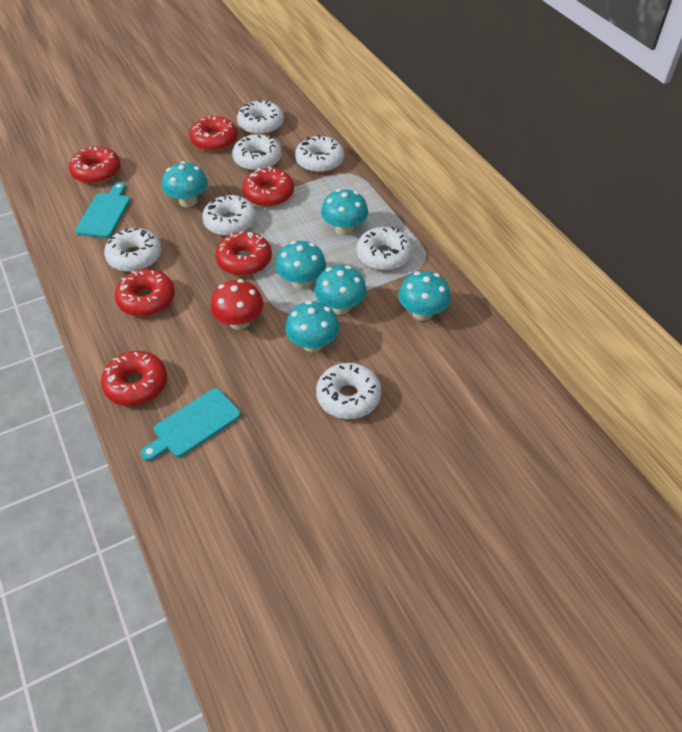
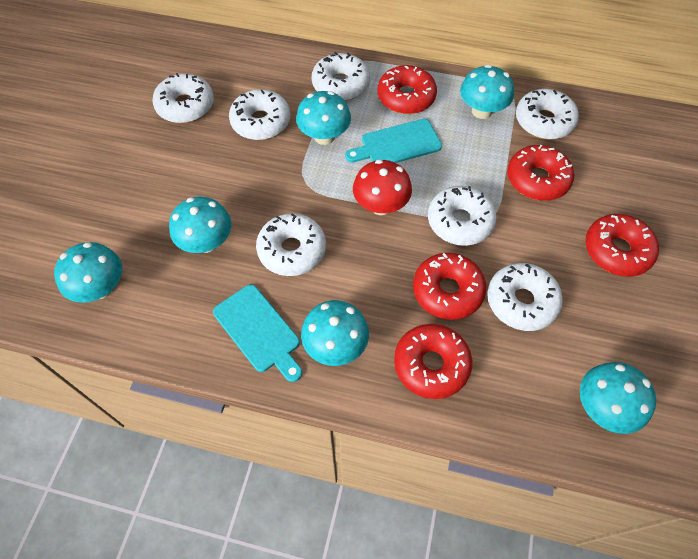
red donut: 6 -> 5

